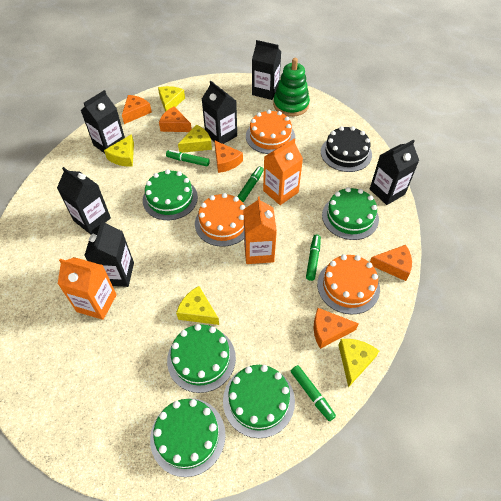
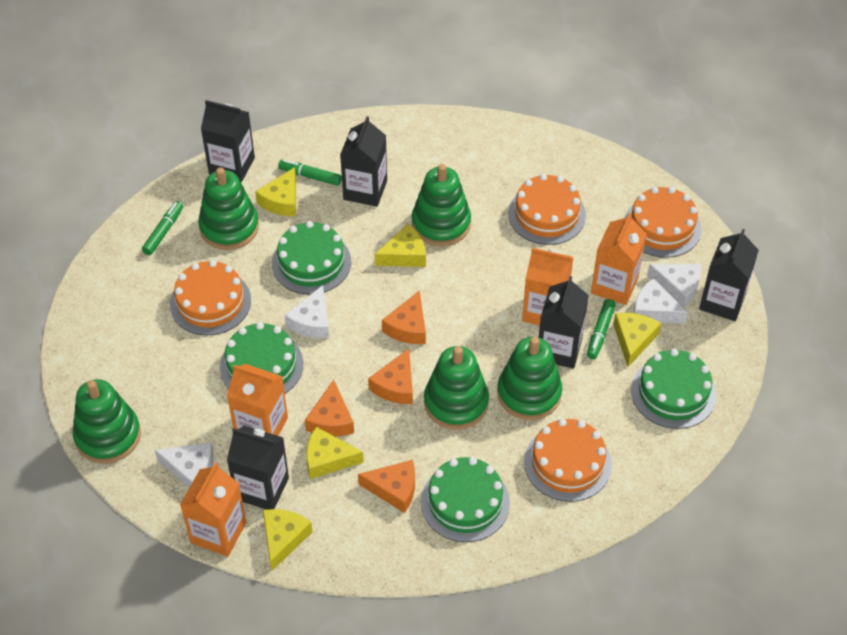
black cake: 1 -> 0
black carton: 6 -> 5
green cake: 5 -> 4
green marker: 4 -> 3
green stacking toy: 1 -> 5
orange cake: 3 -> 4
orange carton: 3 -> 4
orange cheese: 5 -> 4
white cheese: 0 -> 4

